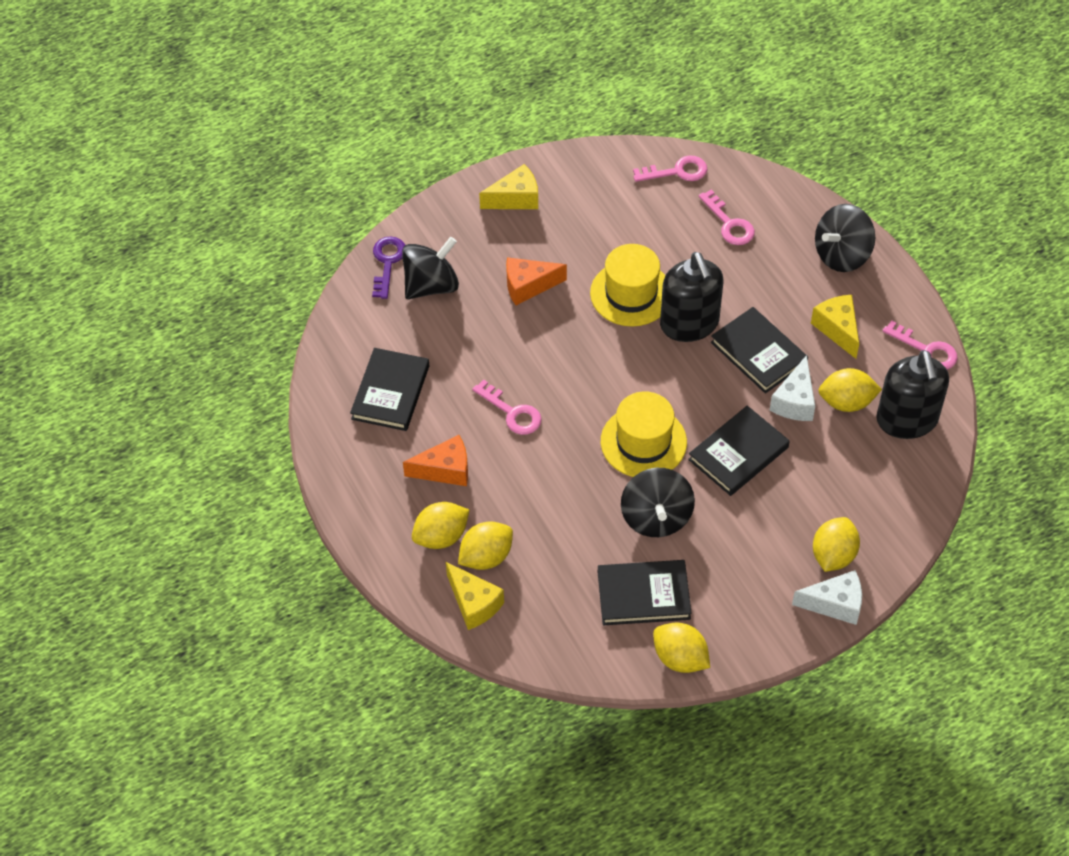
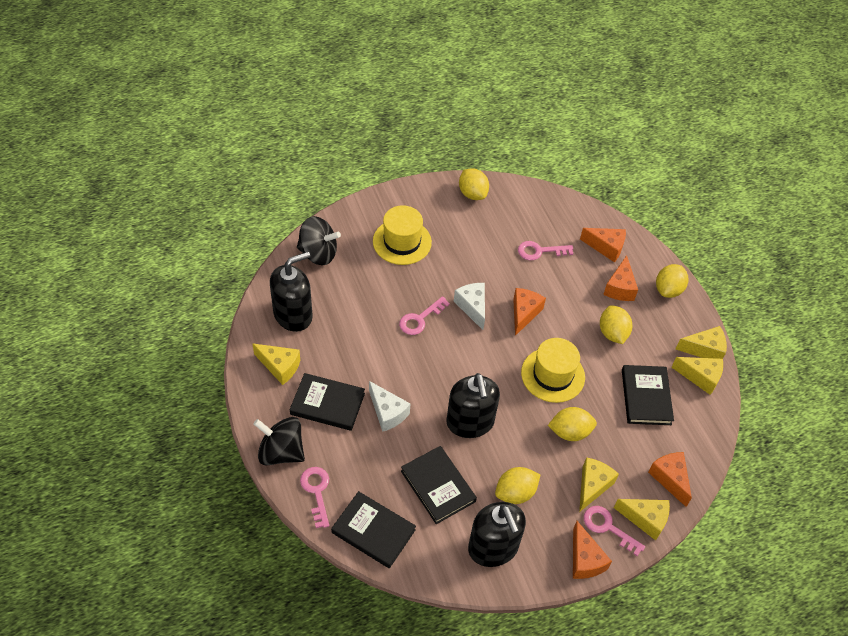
black soap dispenser: 2 -> 3
black spinning top: 3 -> 2
orange cheese: 2 -> 5
purple key: 1 -> 0
yellow cheese: 3 -> 5

